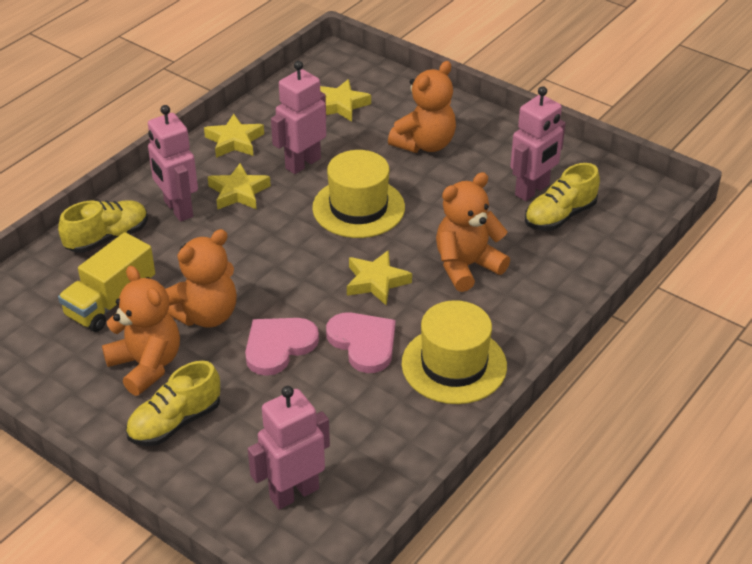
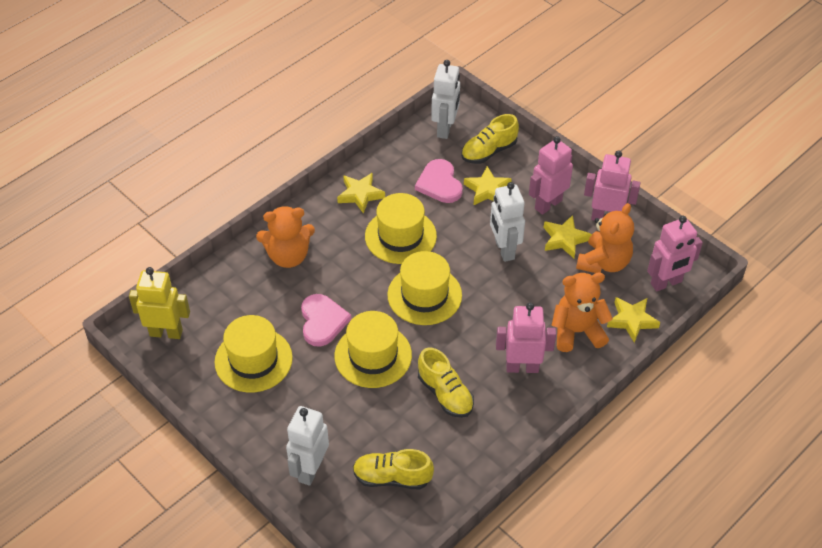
orange teddy bear: 4 -> 3
white robot: 0 -> 3
yellow hat: 2 -> 4
yellow robot: 0 -> 1
yellow truck: 1 -> 0

